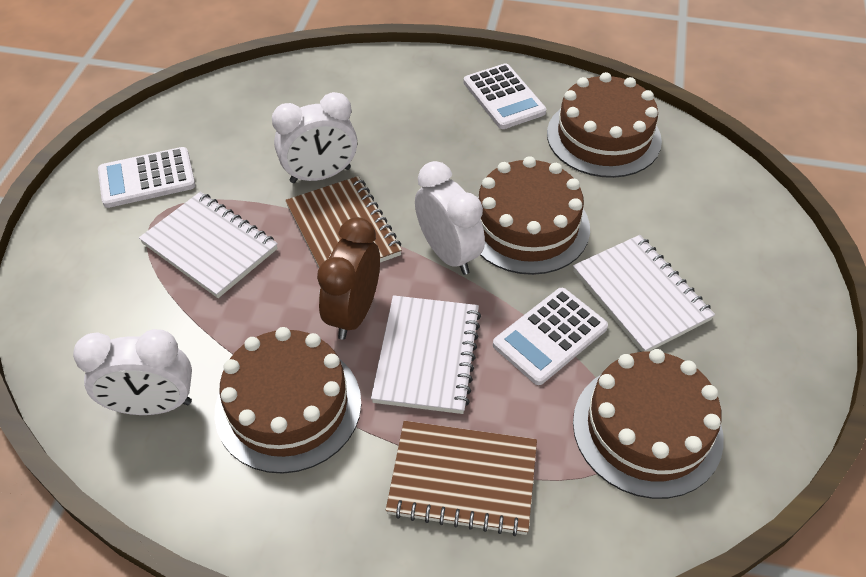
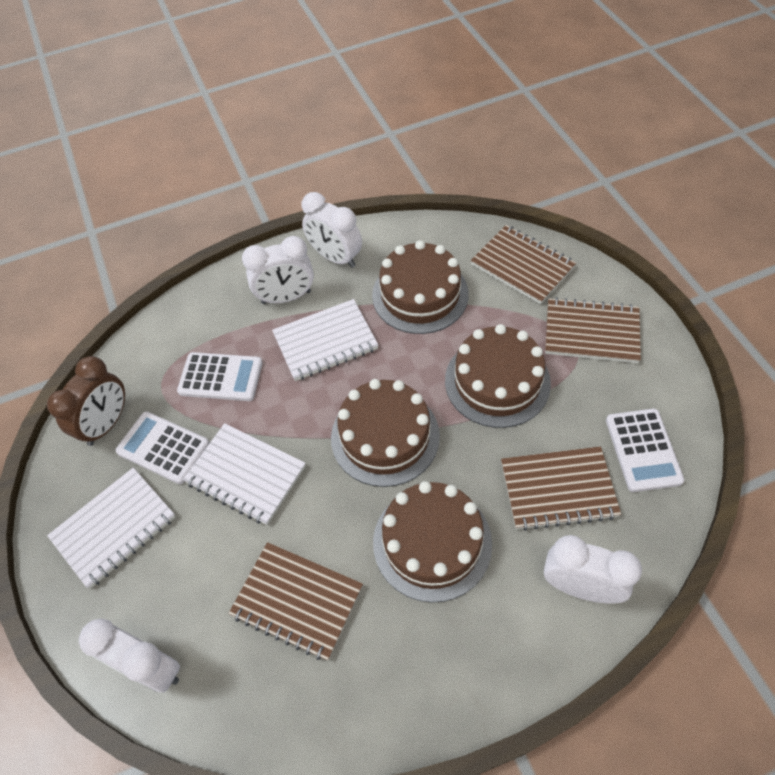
brown notebook: 2 -> 4
white clock: 3 -> 4

